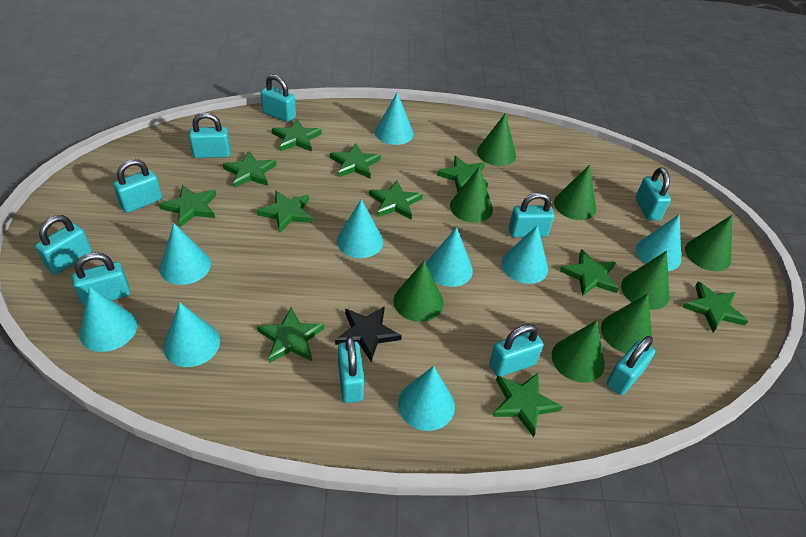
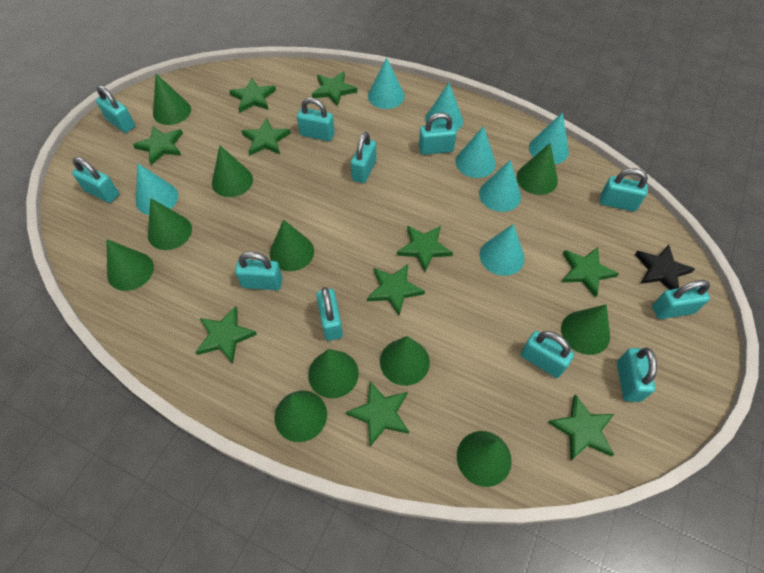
green cone: 8 -> 11
green star: 11 -> 10
turquoise cone: 9 -> 7
turquoise padlock: 10 -> 11

